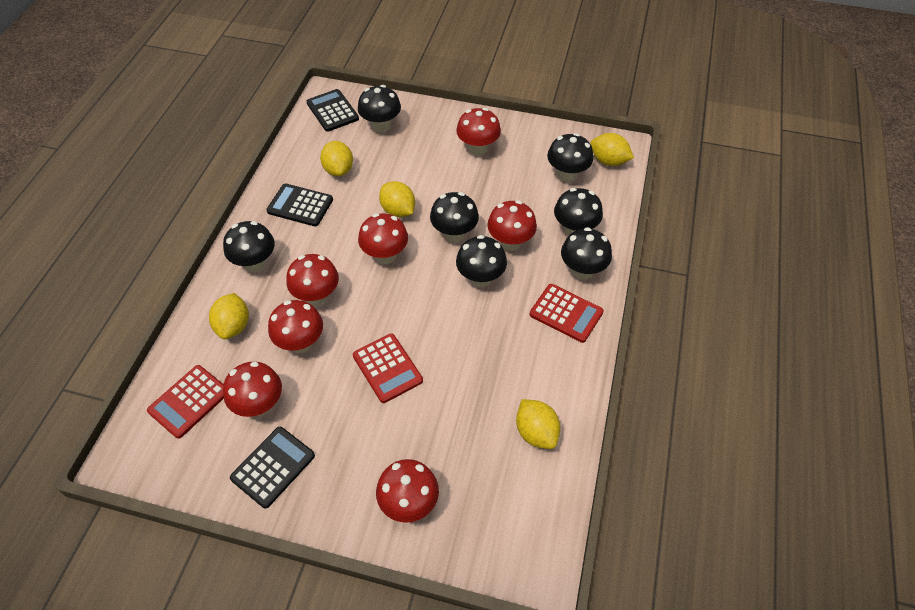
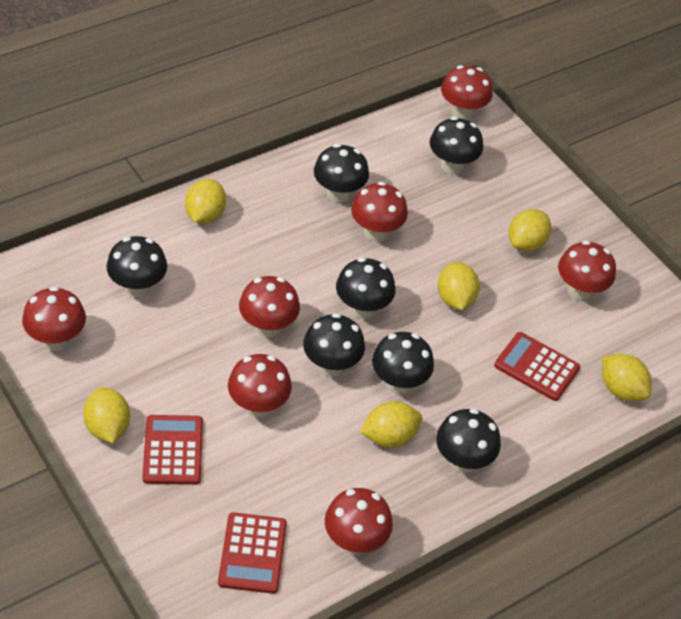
black calculator: 3 -> 0
yellow lemon: 5 -> 6

